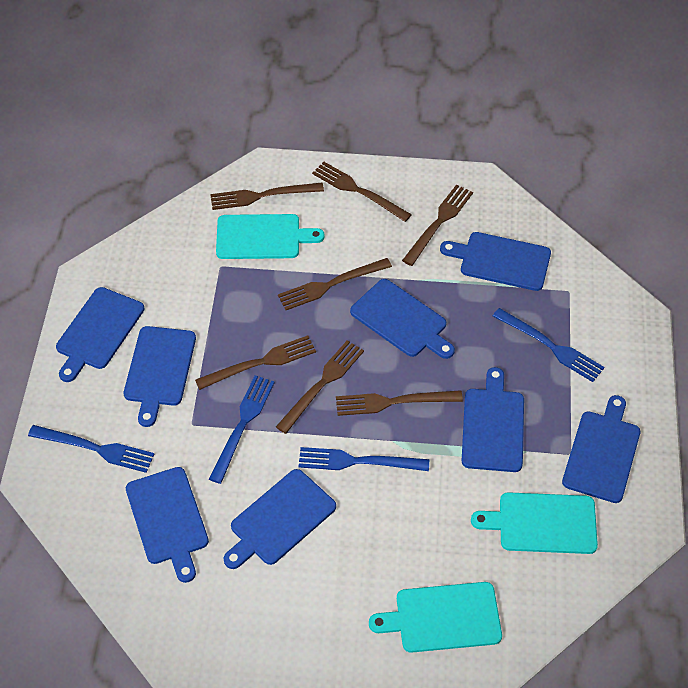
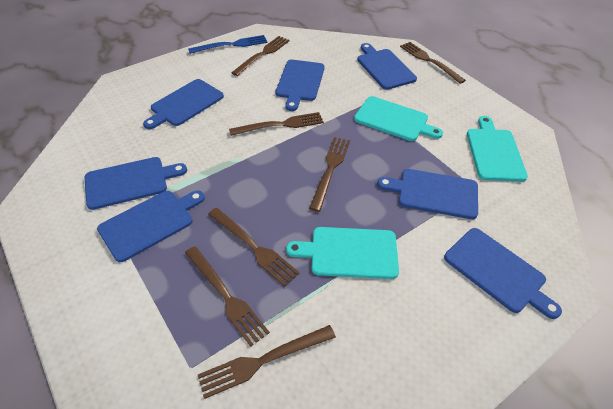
blue cutting board: 8 -> 7
blue fork: 4 -> 1

